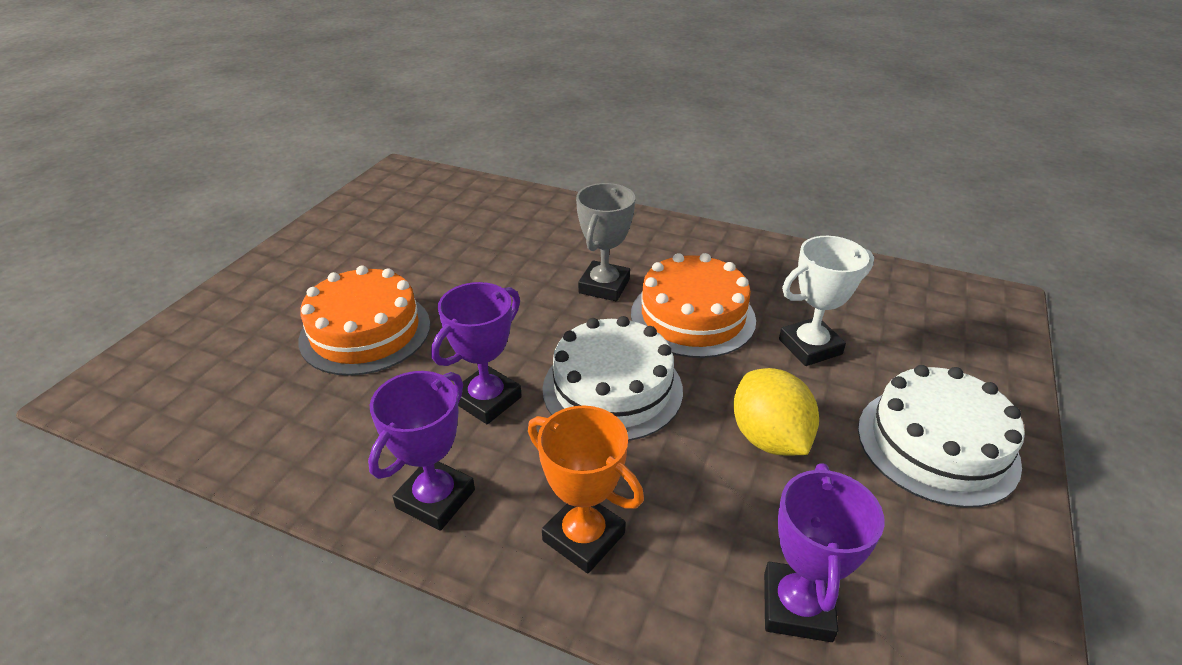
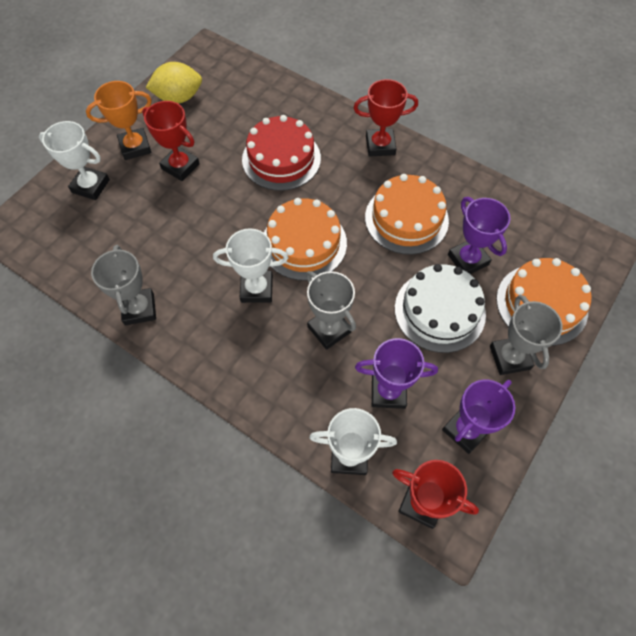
grey trophy: 1 -> 3
orange cake: 2 -> 3
red cake: 0 -> 1
red trophy: 0 -> 3
white cake: 2 -> 1
white trophy: 1 -> 3

